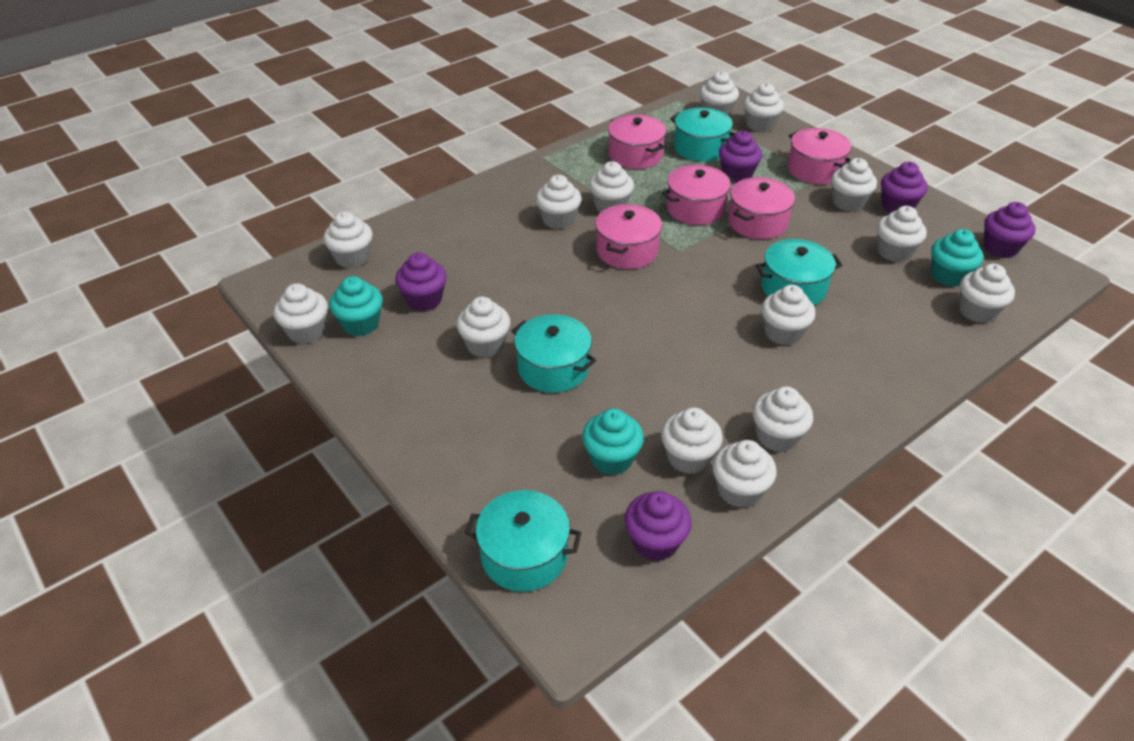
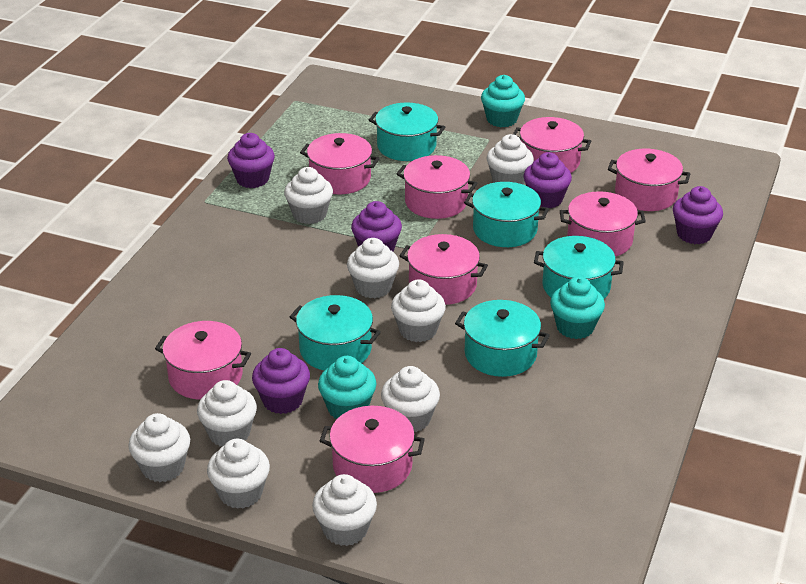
pink pot: 5 -> 8
turquoise pot: 4 -> 5
white cupcake: 14 -> 9

